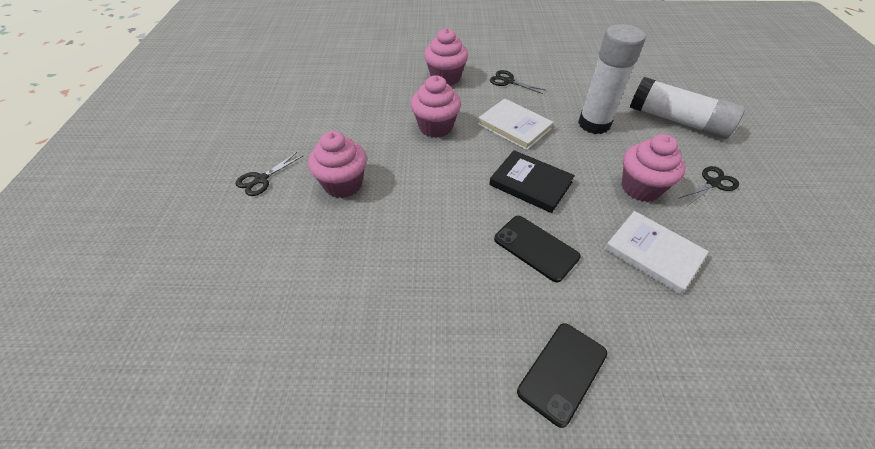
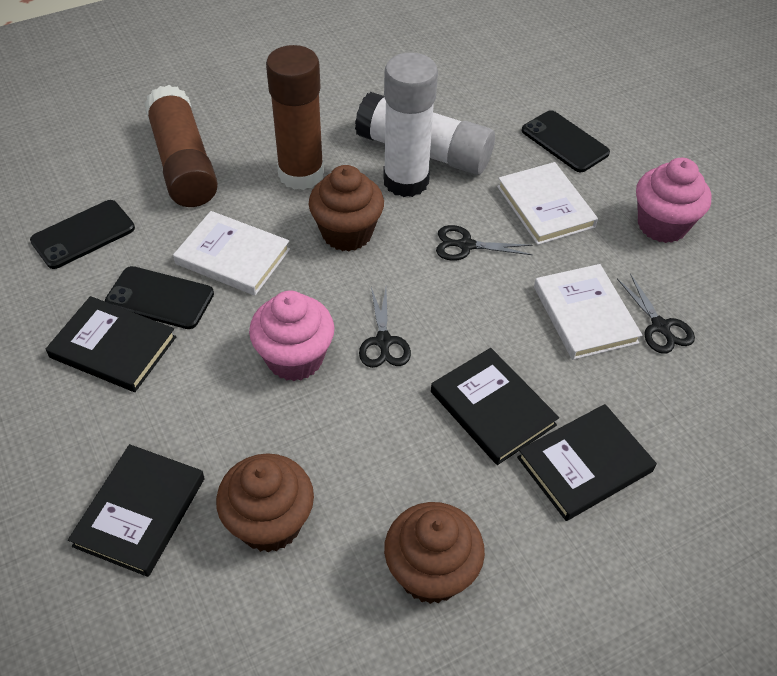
black book: 1 -> 4
black phone: 2 -> 3
brown cupcake: 0 -> 3
brown glue stick: 0 -> 2
pink cupcake: 4 -> 2
white book: 2 -> 3

